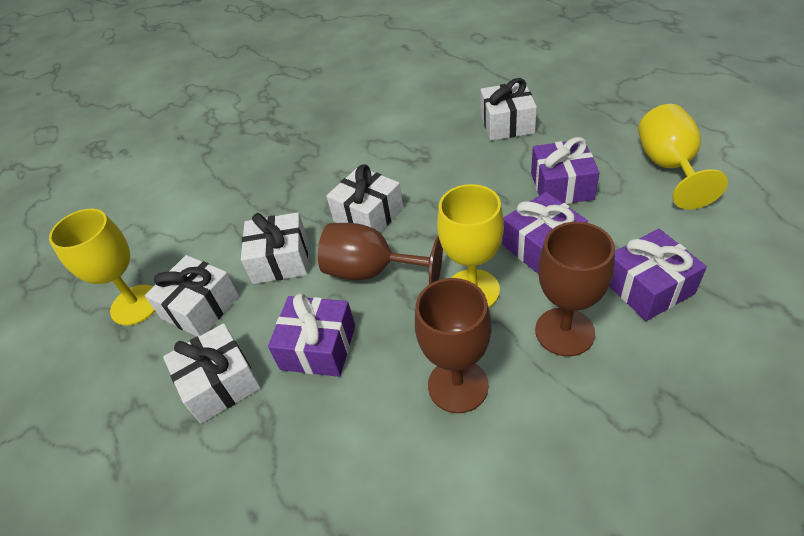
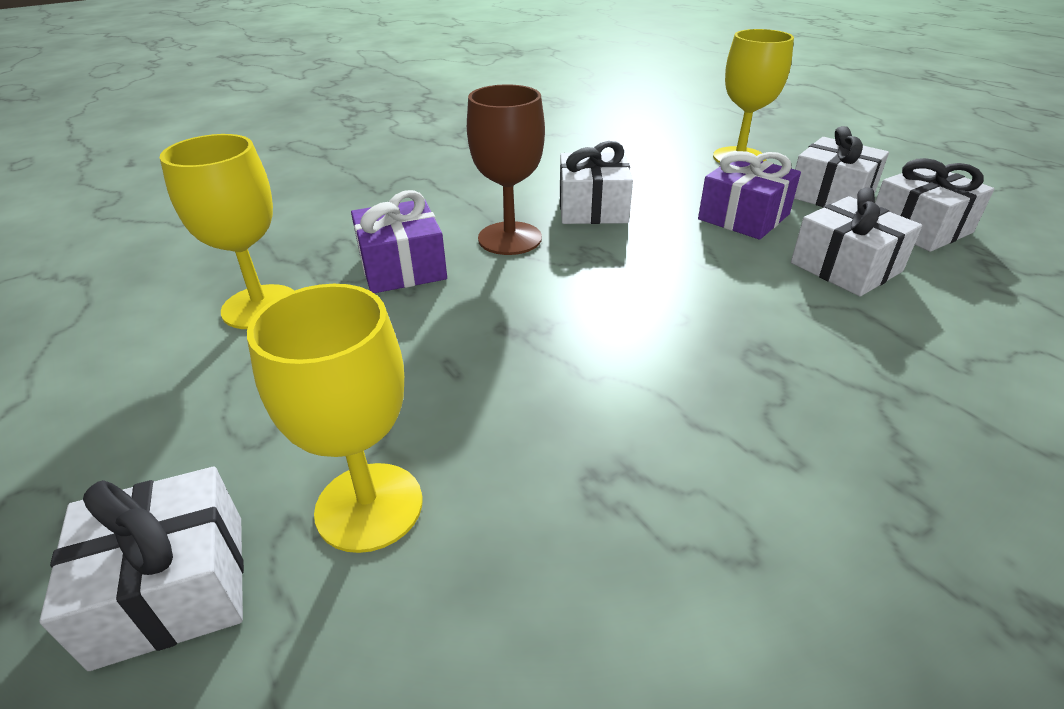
brown goblet: 3 -> 1
purple gift: 4 -> 2

